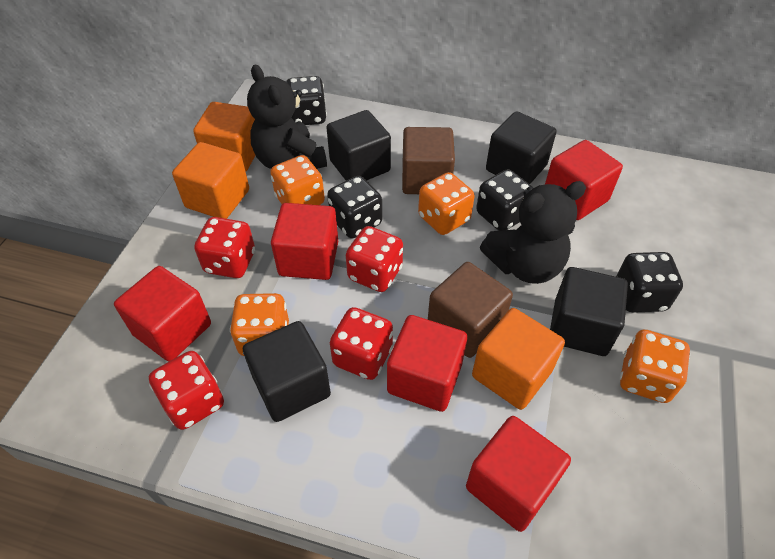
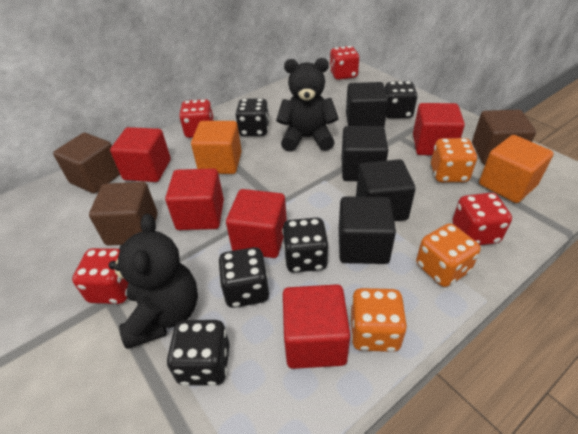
black dice: 4 -> 5
brown cube: 2 -> 3
orange cube: 3 -> 2
orange dice: 4 -> 3

